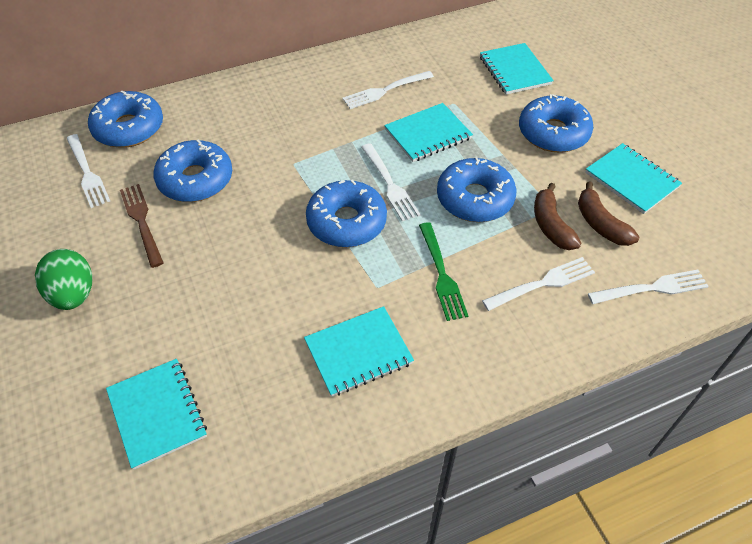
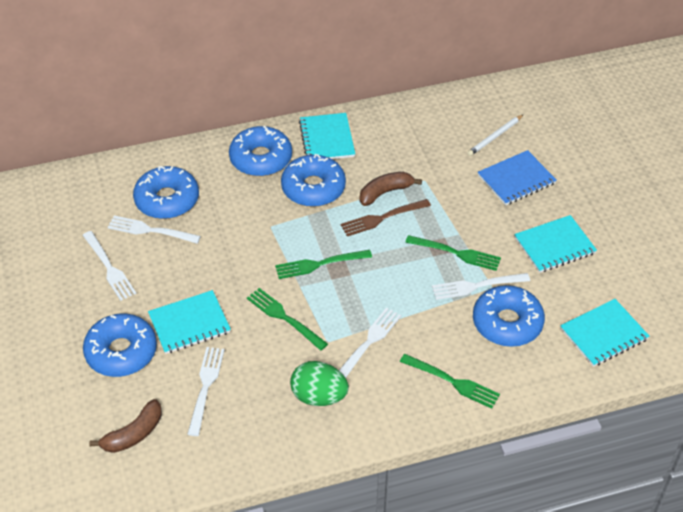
blue notebook: 0 -> 1
green fork: 1 -> 4
turquoise notebook: 5 -> 4
white pencil: 0 -> 1

